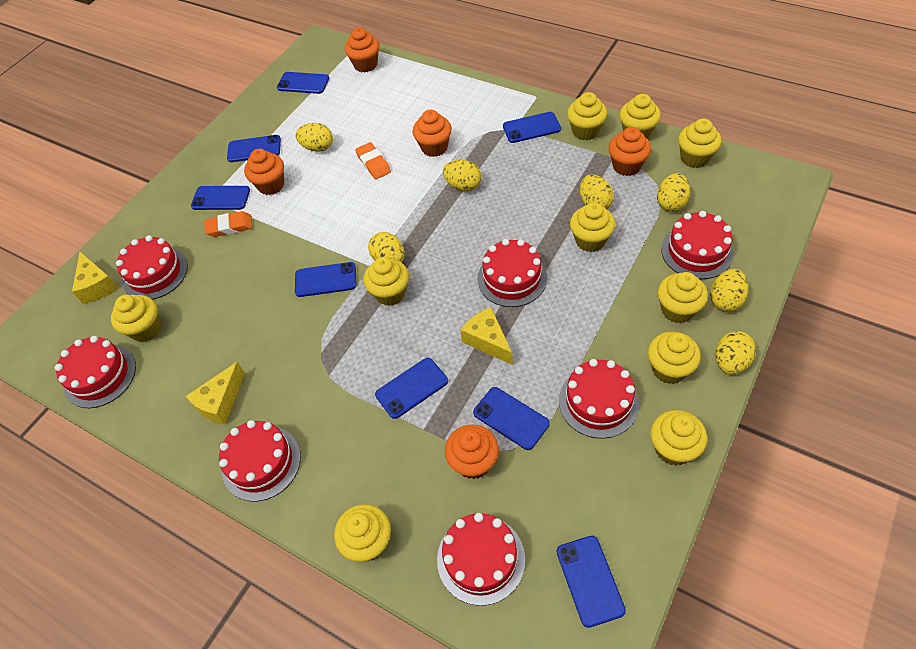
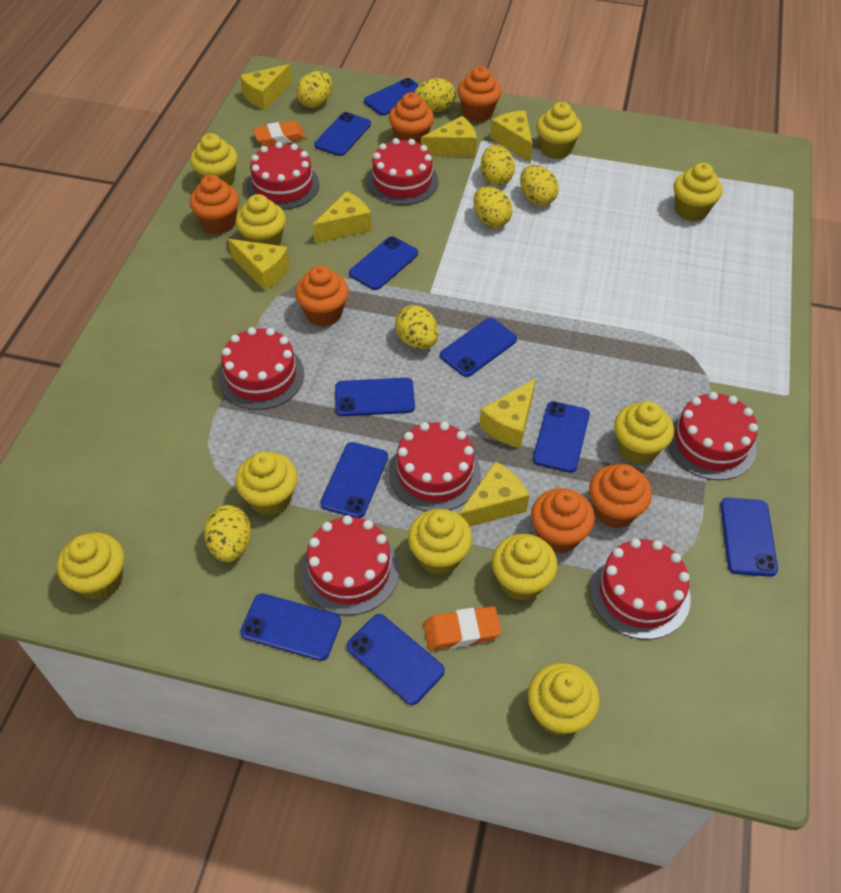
blue phone: 8 -> 10
orange cupcake: 5 -> 6
yellow cheese: 3 -> 7

